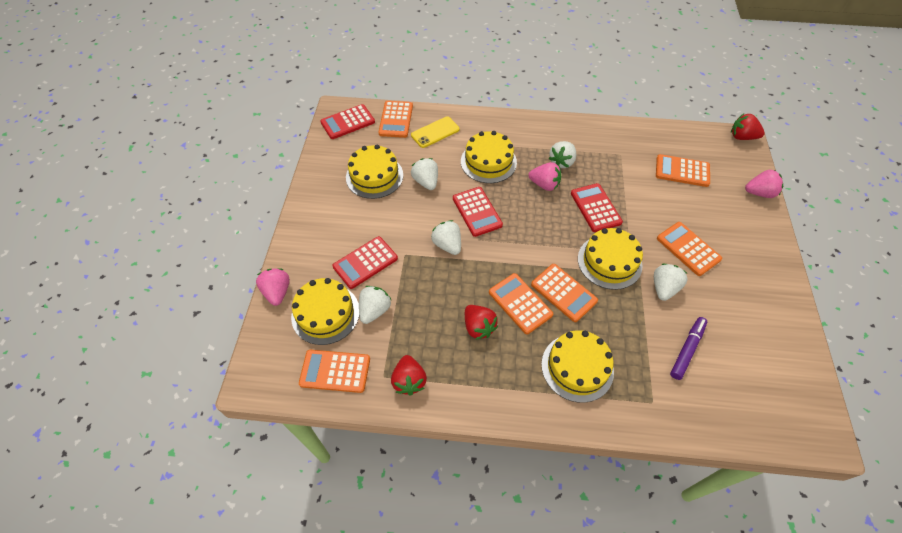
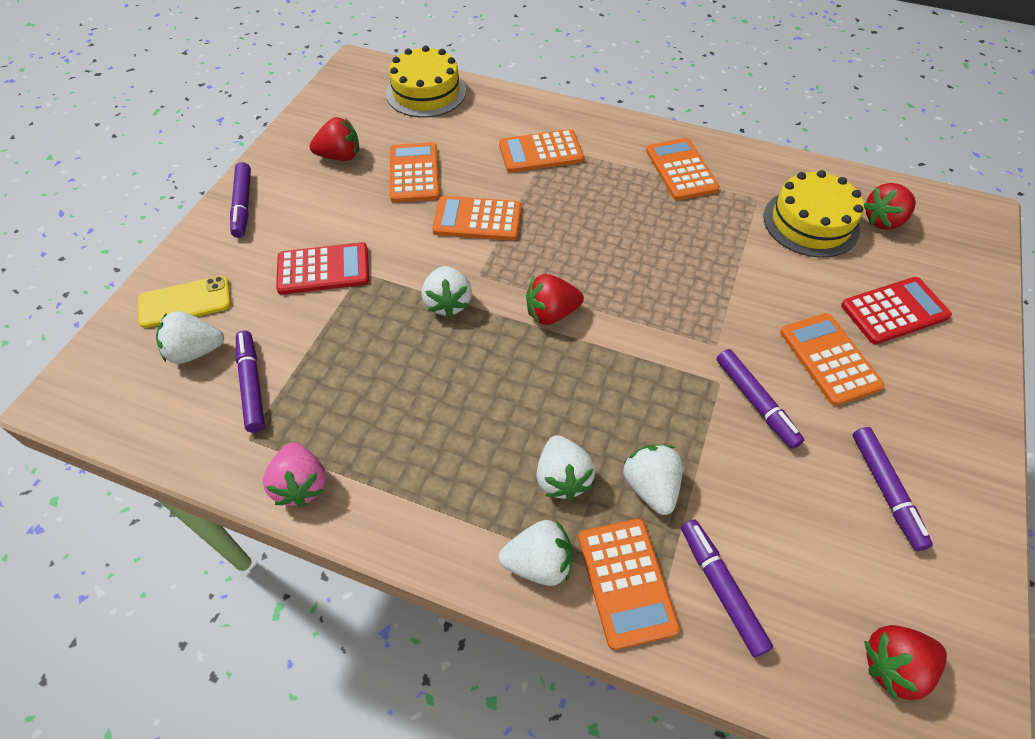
pink strawberry: 3 -> 1
purple marker: 1 -> 5
red calculator: 4 -> 2
red strawberry: 3 -> 4
yellow cake: 5 -> 2

